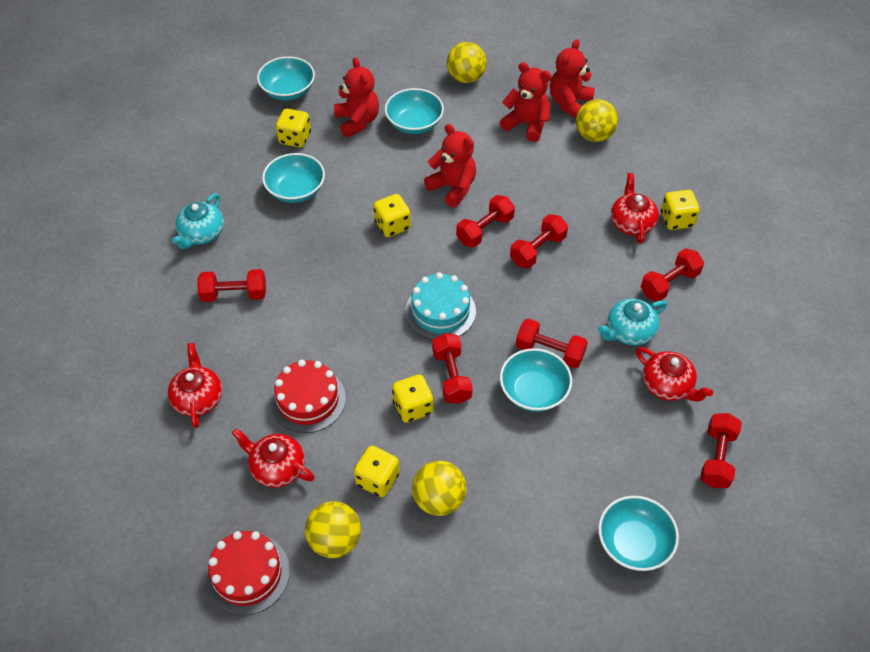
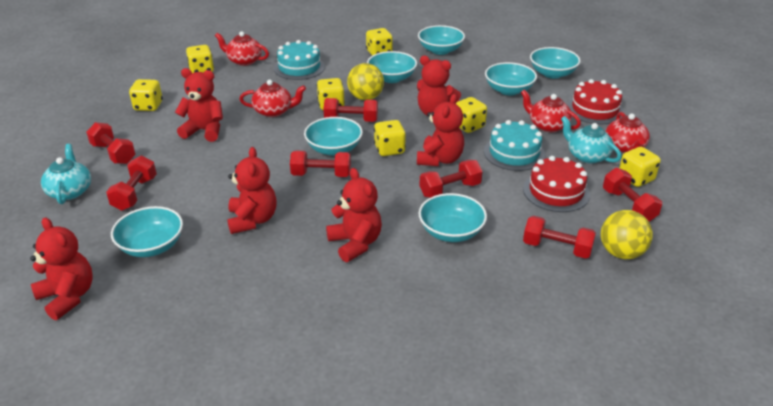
red teddy bear: 4 -> 6
turquoise bowl: 5 -> 7
turquoise cake: 1 -> 2
yellow ball: 4 -> 2
yellow dice: 5 -> 7

